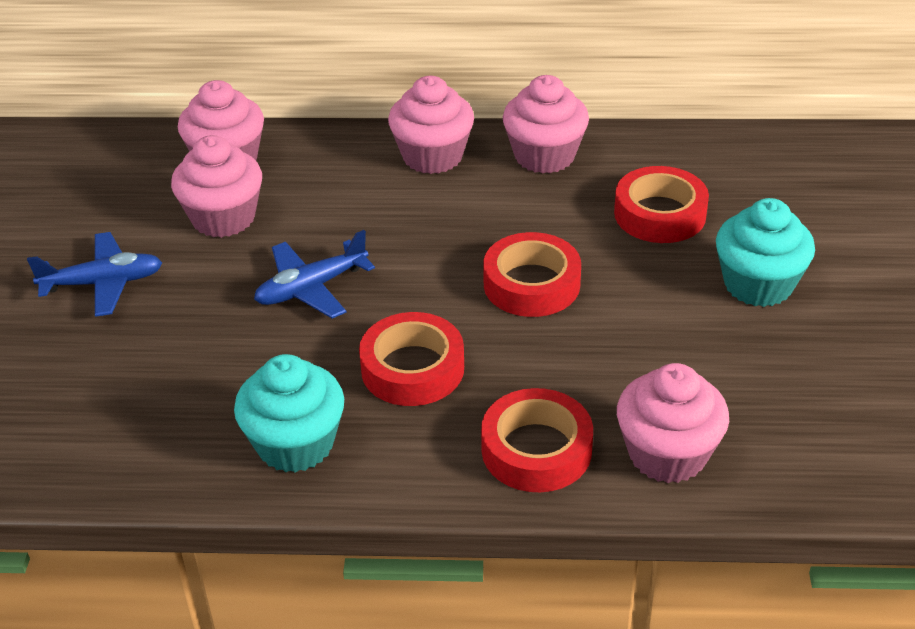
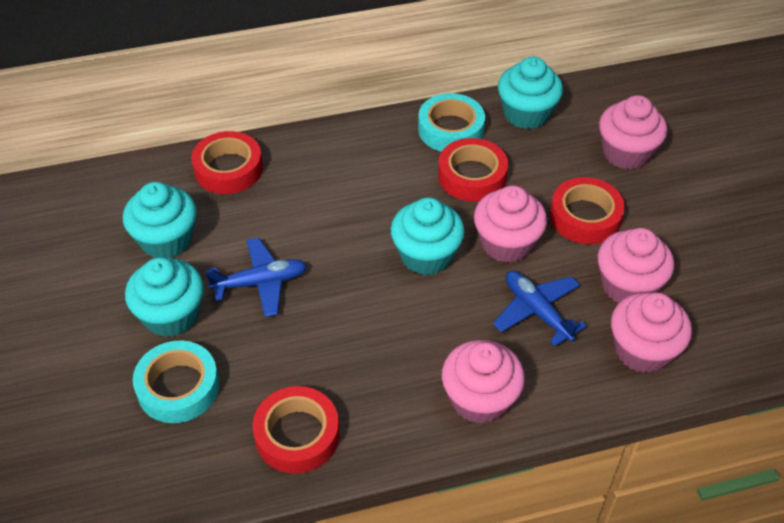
turquoise cupcake: 2 -> 4
turquoise tape: 0 -> 2

